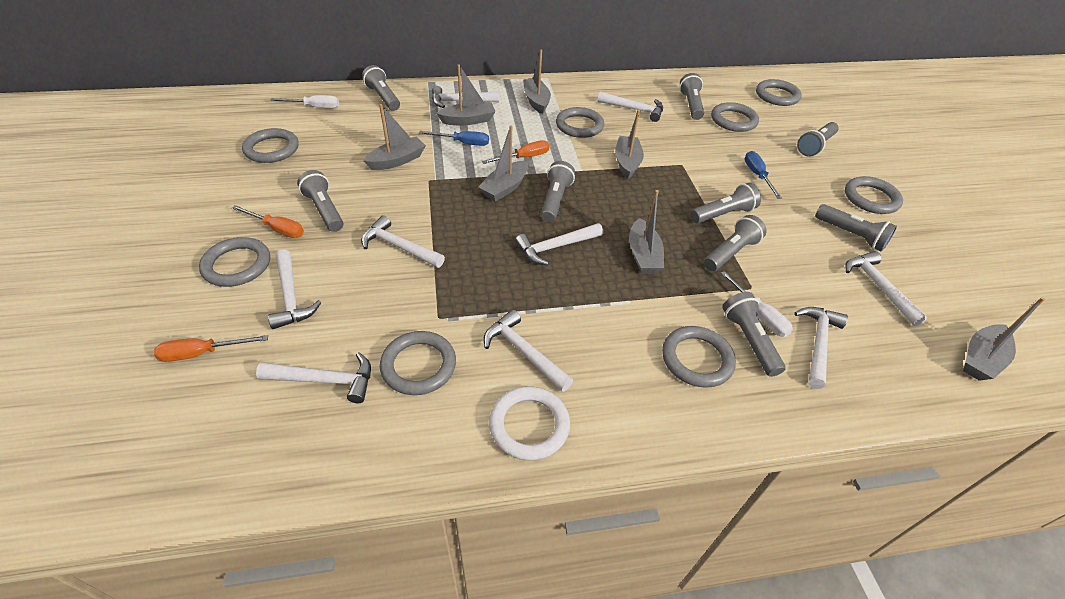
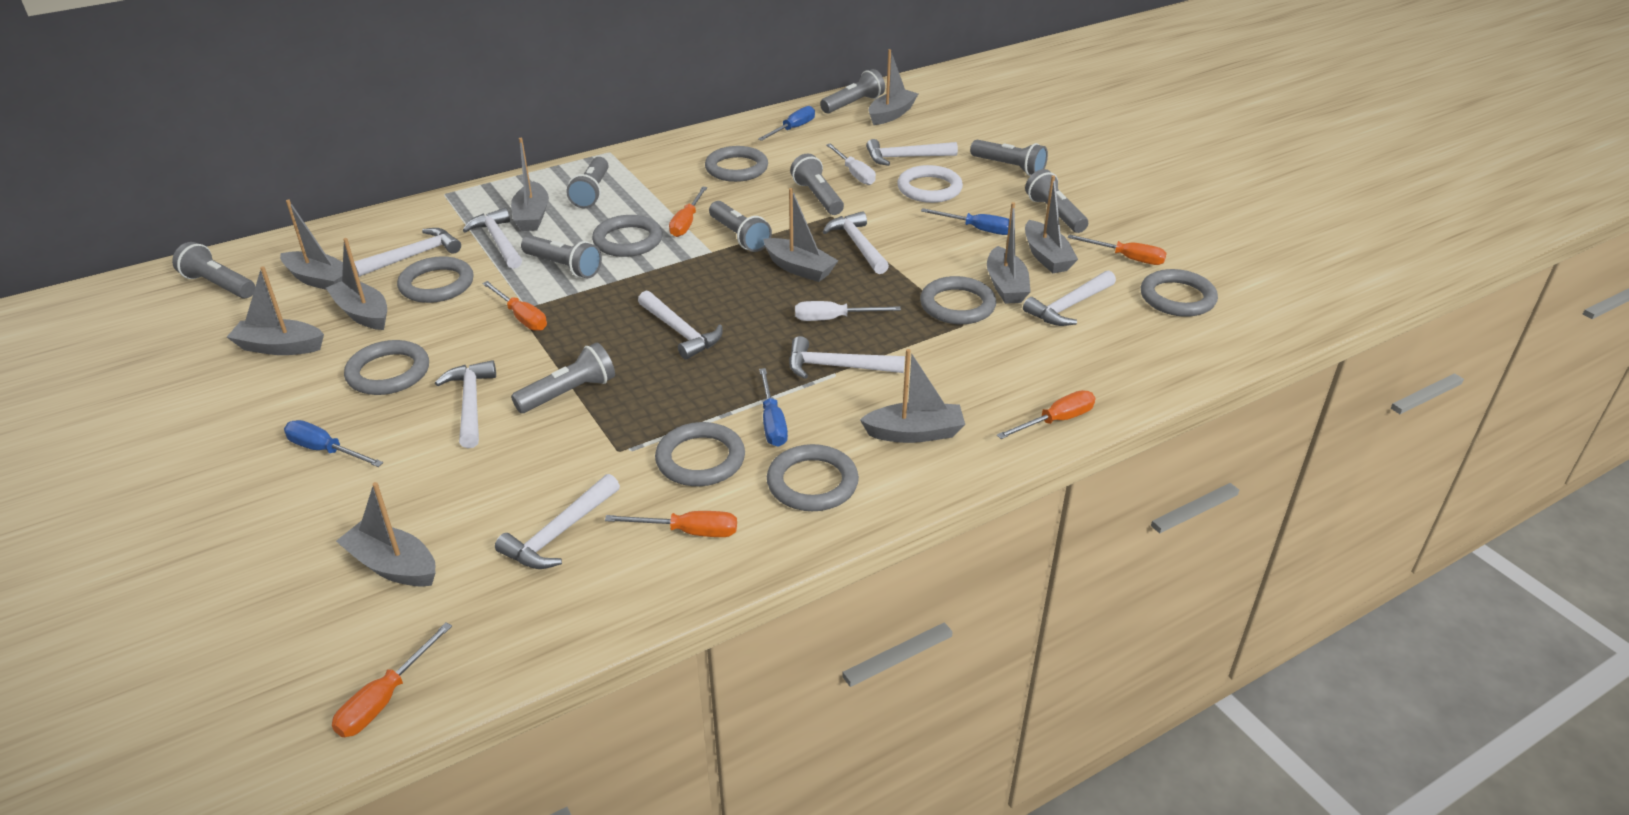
blue screwdriver: 2 -> 4
grey boat: 7 -> 10
orange screwdriver: 3 -> 6

